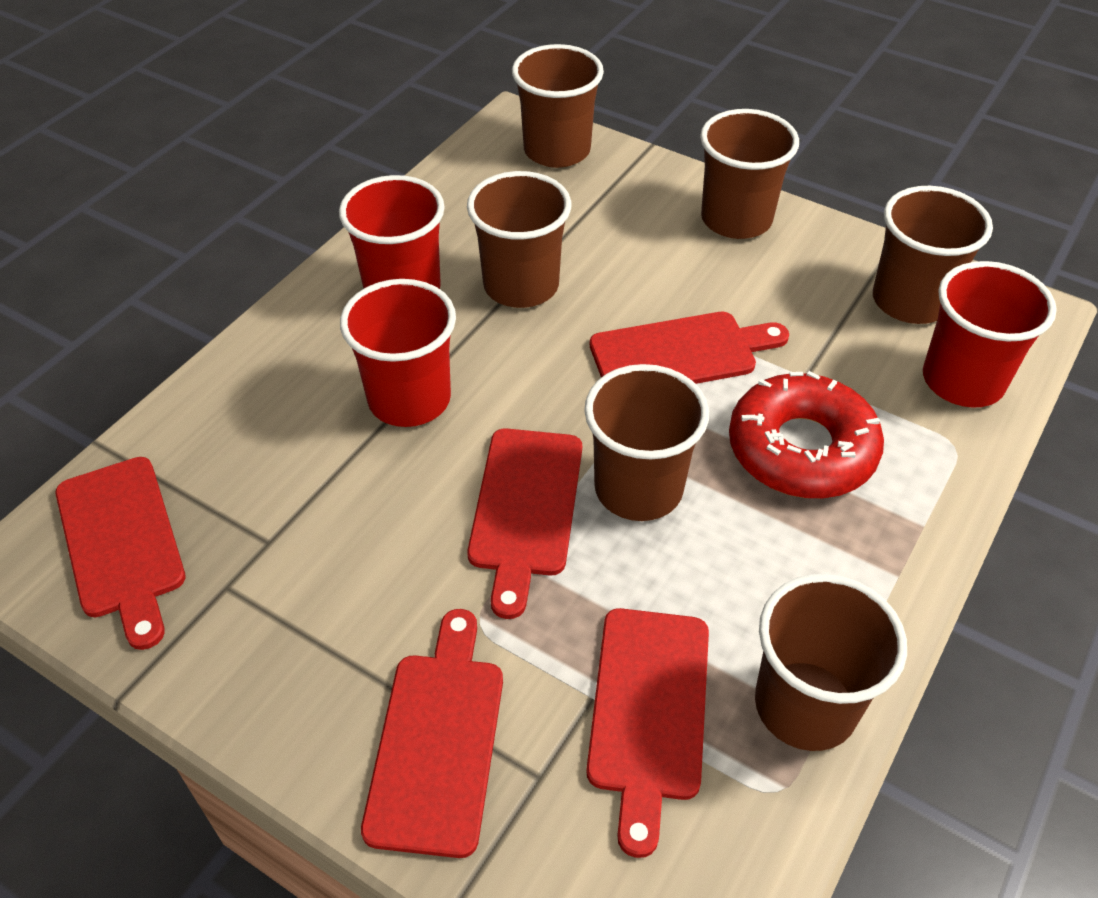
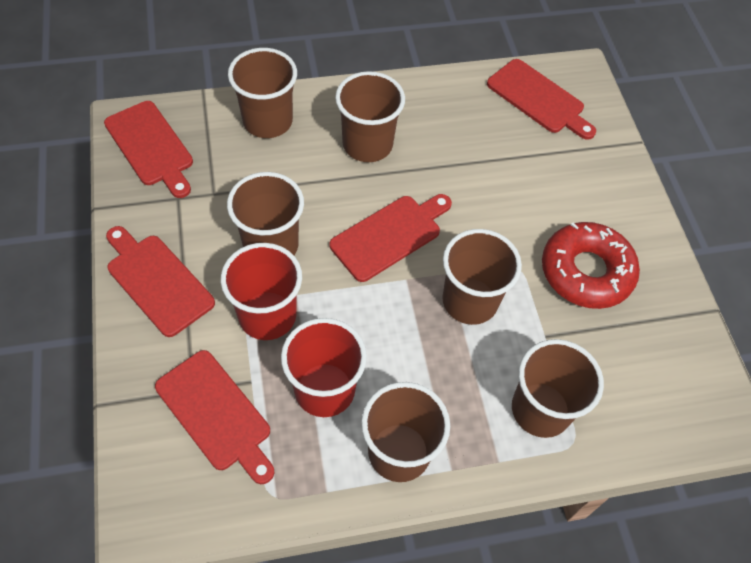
red cup: 3 -> 2

